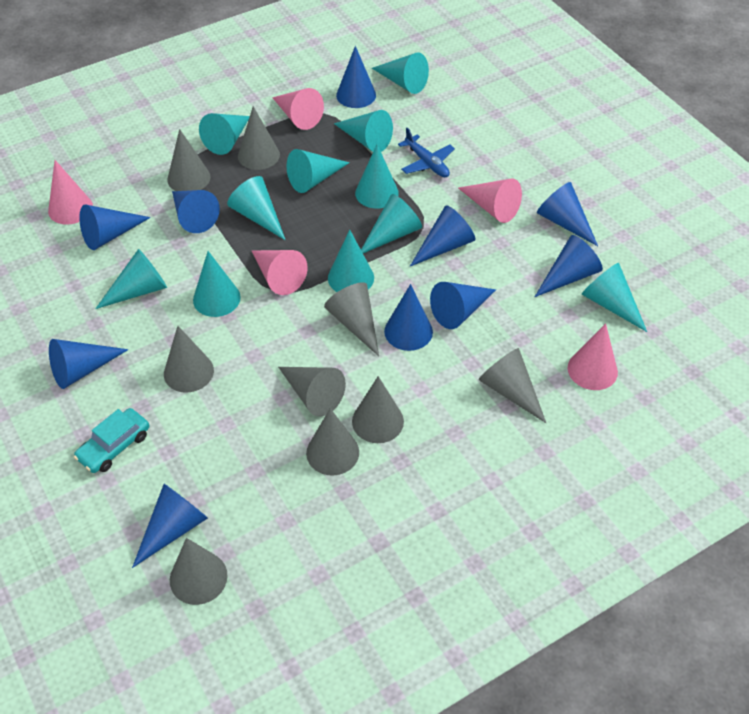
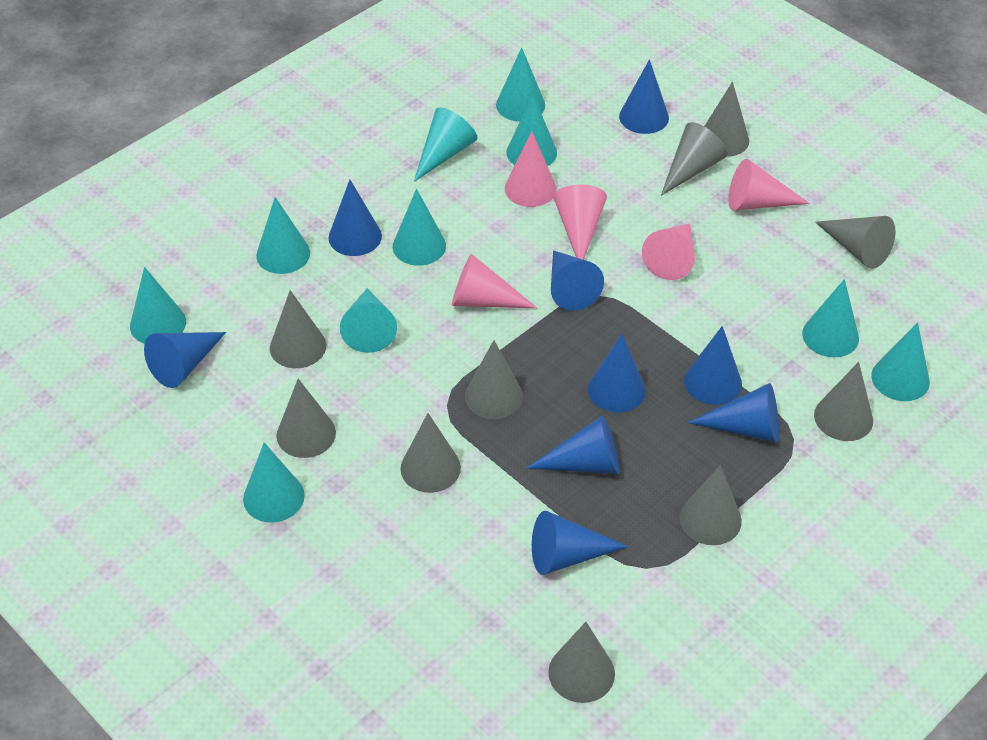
blue cone: 10 -> 9
blue plane: 1 -> 0
grey cone: 9 -> 10
turquoise car: 1 -> 0
turquoise cone: 11 -> 10

